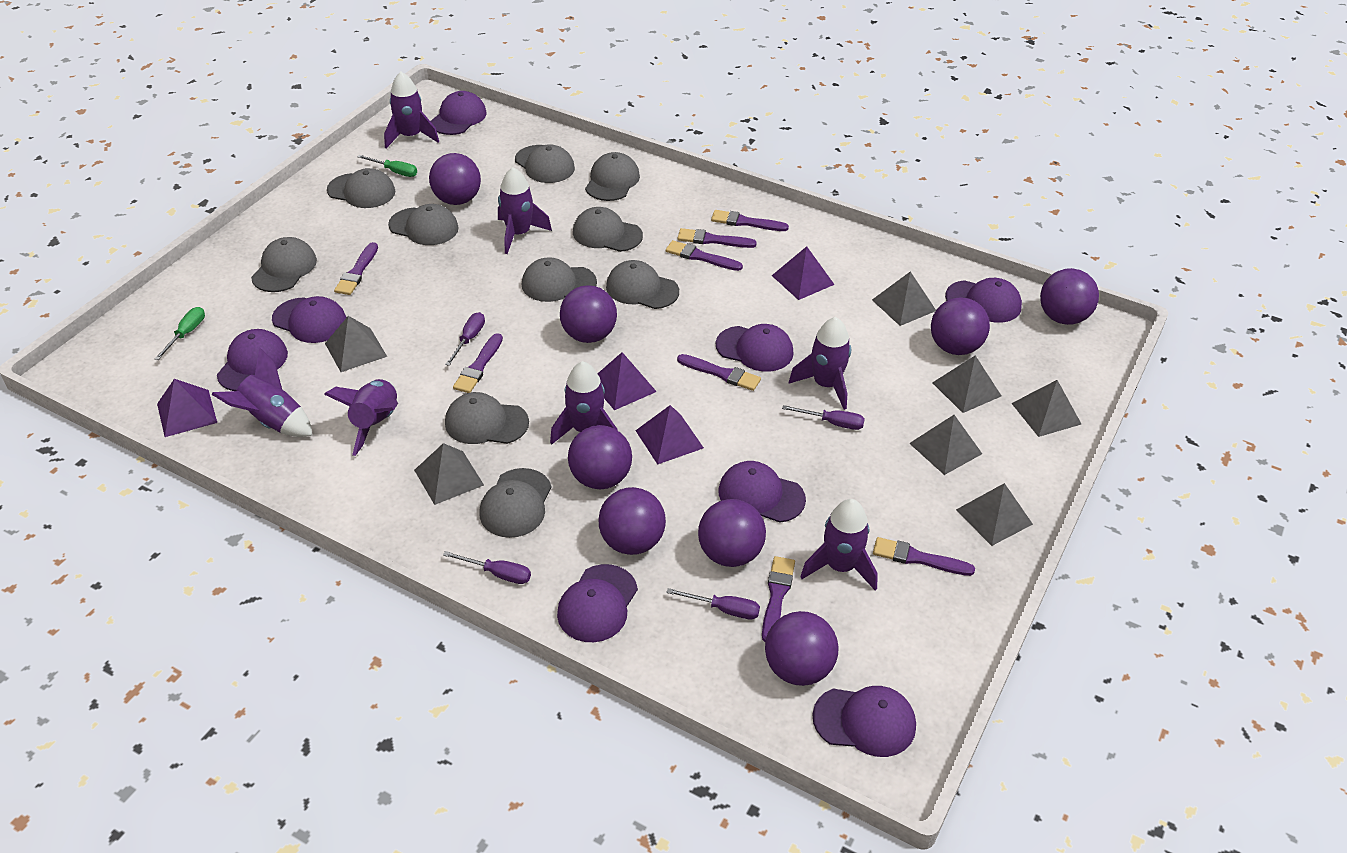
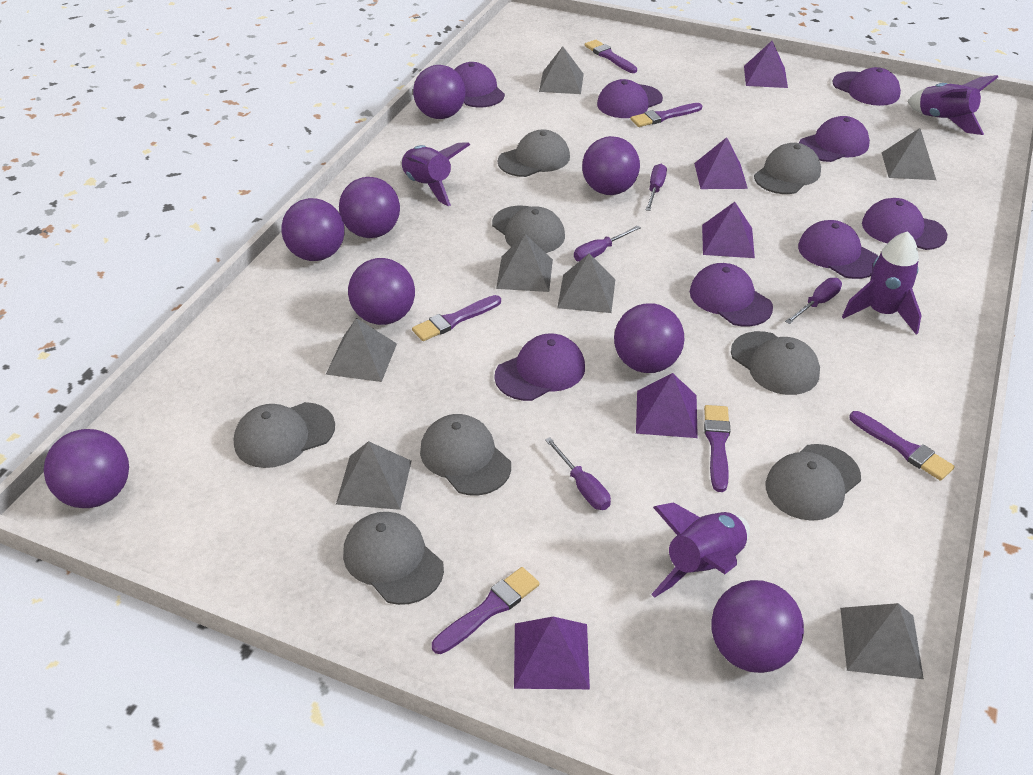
green screwdriver: 2 -> 0
grey cap: 10 -> 8
purple brush: 8 -> 6
purple pyramid: 4 -> 5
purple rocket: 7 -> 4

